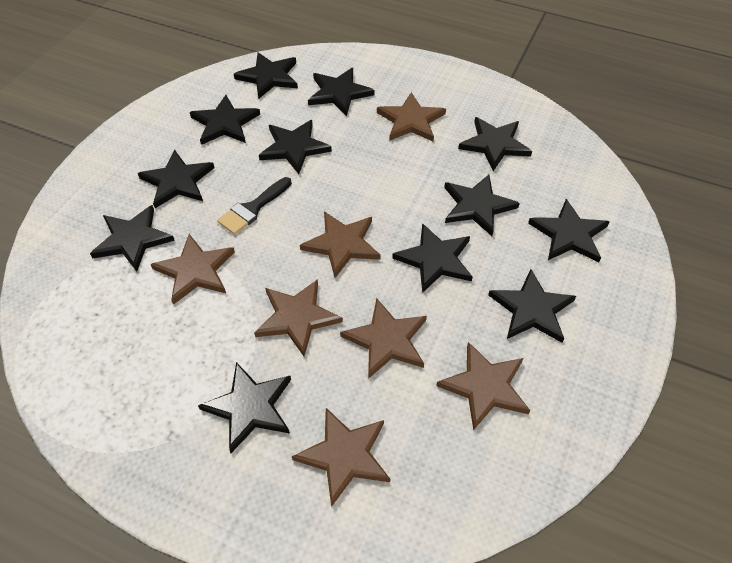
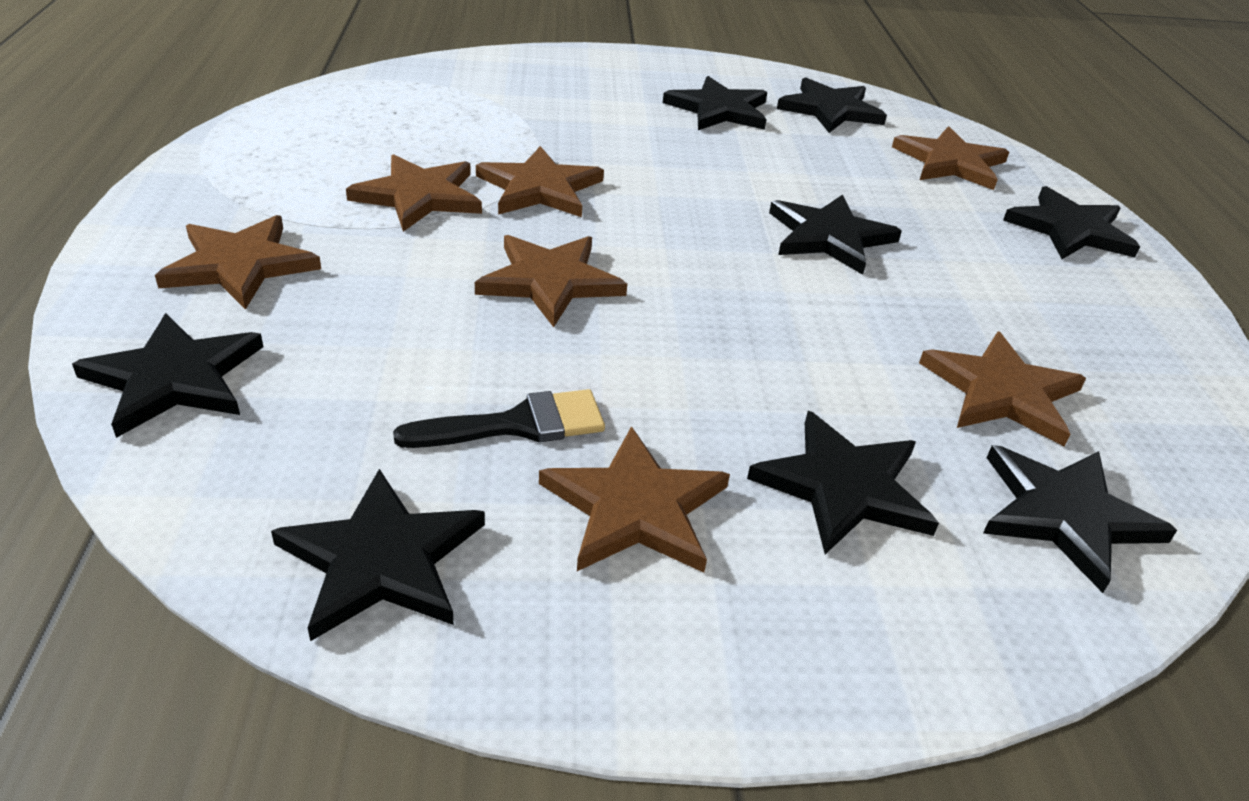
black star: 12 -> 8

